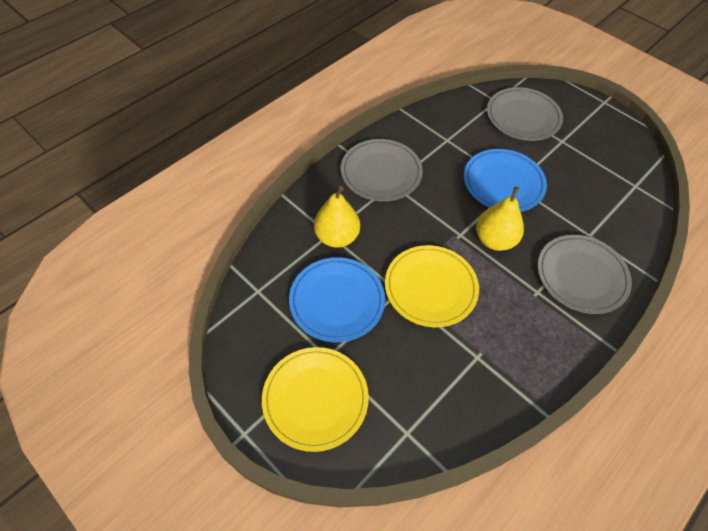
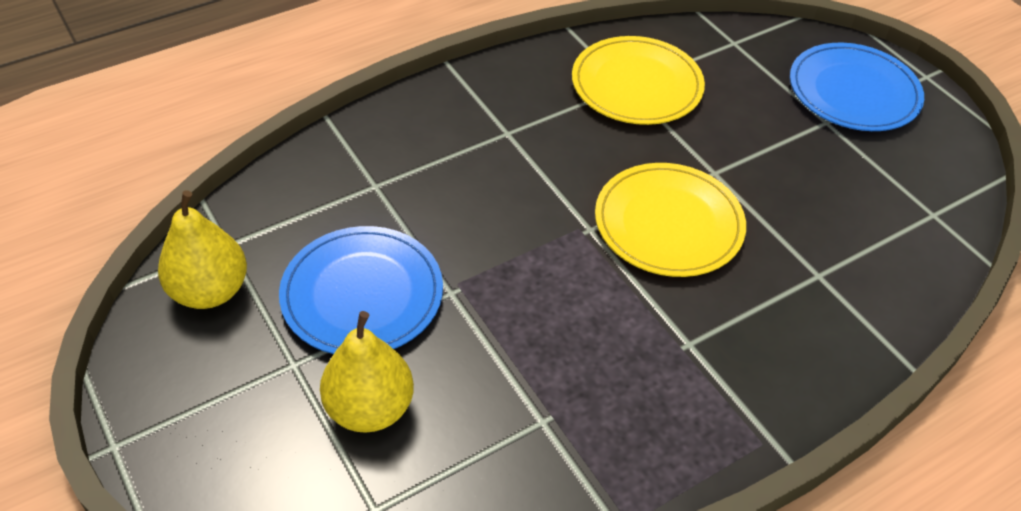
grey plate: 3 -> 0

